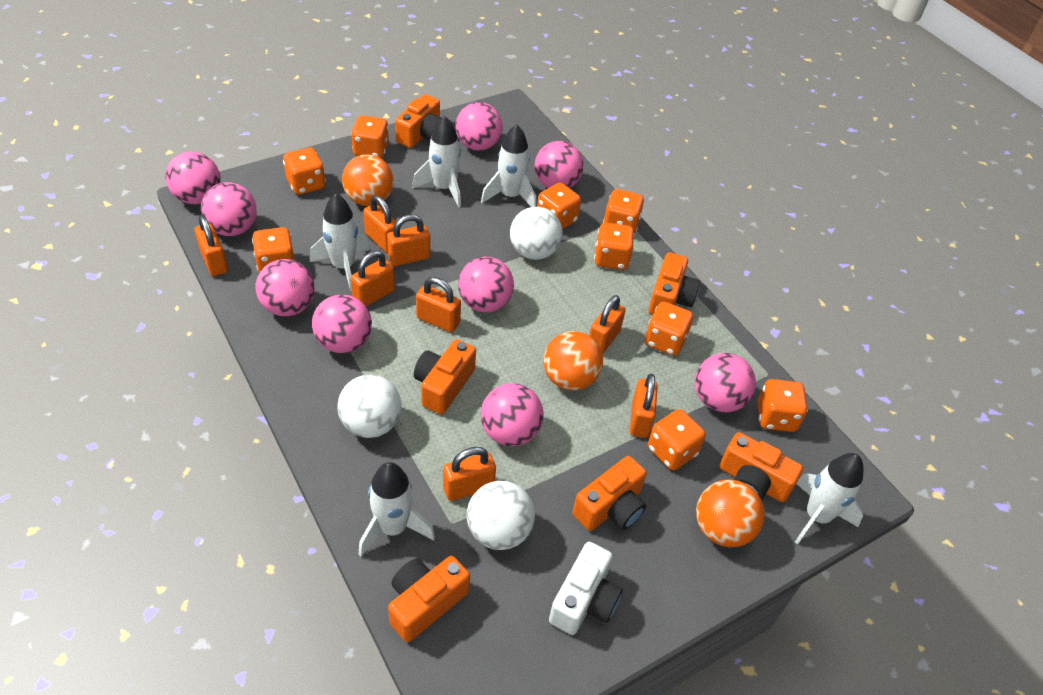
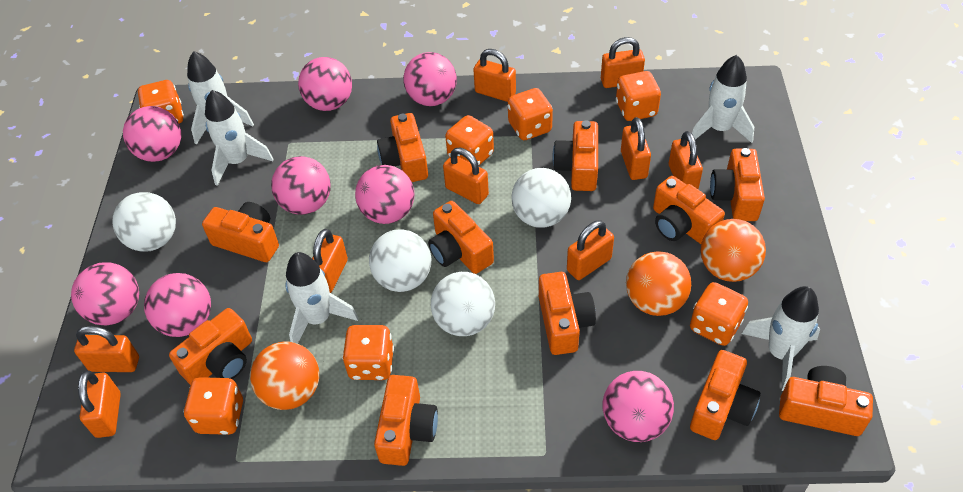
orange camera: 6 -> 11
orange dice: 9 -> 7
orange padlock: 8 -> 9
pink ball: 9 -> 8
white ball: 3 -> 4
white camera: 1 -> 0

